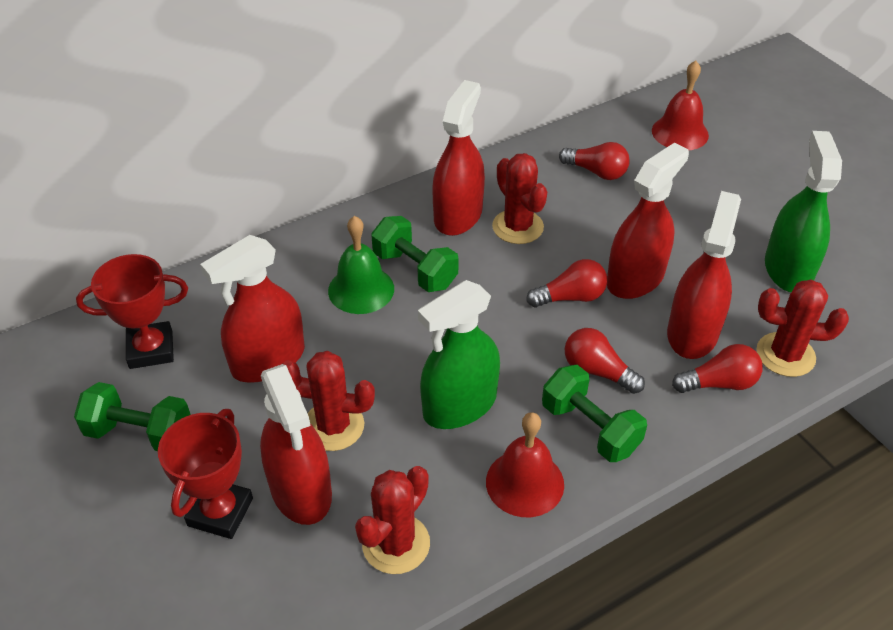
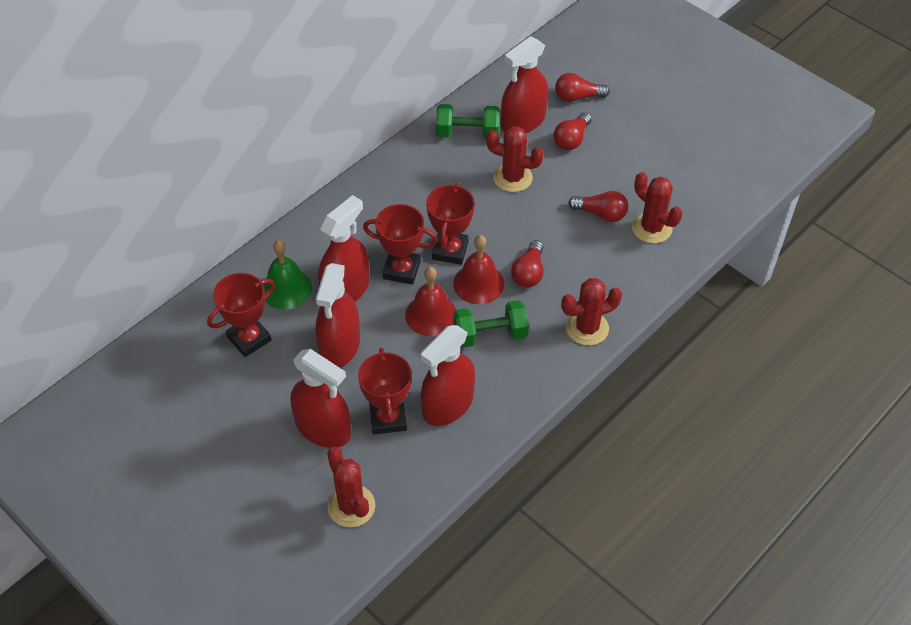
green dumbbell: 3 -> 2
green spray bottle: 2 -> 0
red trophy: 2 -> 4

